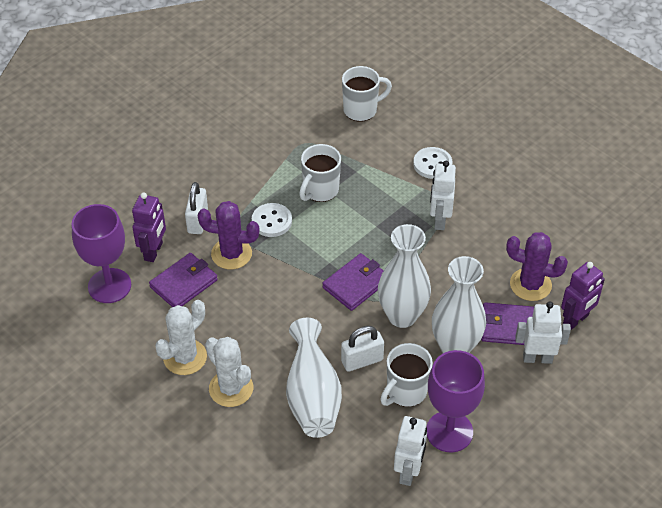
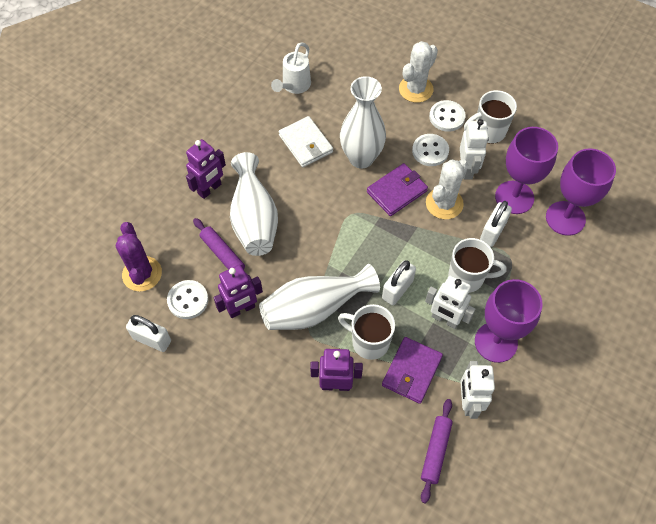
purple cactus: 2 -> 1
purple goblet: 2 -> 3
purple robot: 2 -> 3
purple rolling pin: 0 -> 2
purple wallet: 3 -> 2
white button: 2 -> 3
white padlock: 2 -> 3
white wallet: 0 -> 1
white watering can: 0 -> 1

